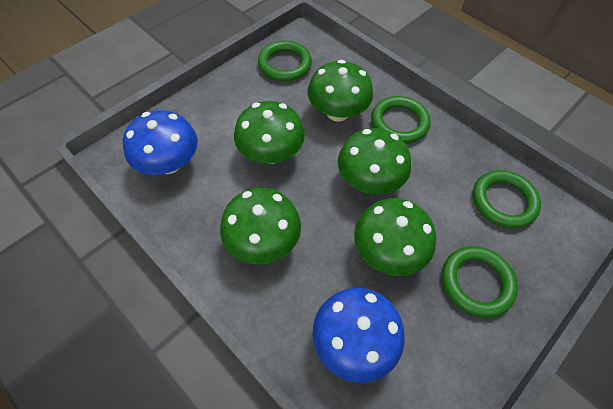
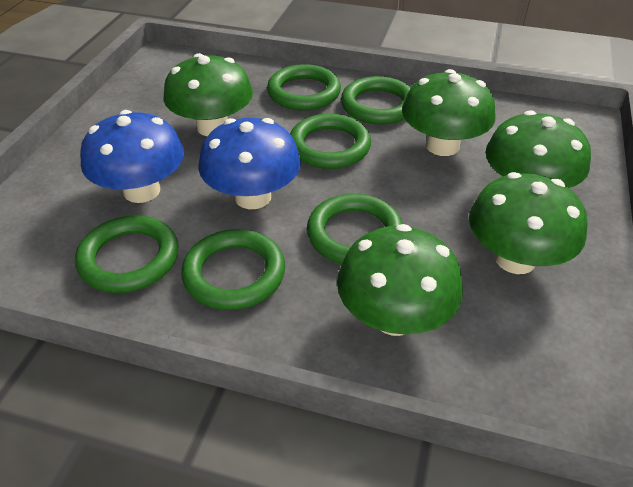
green ring: 4 -> 6

